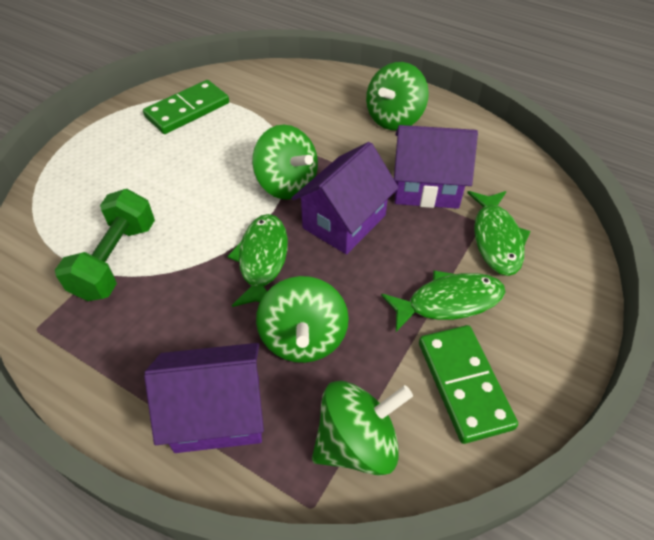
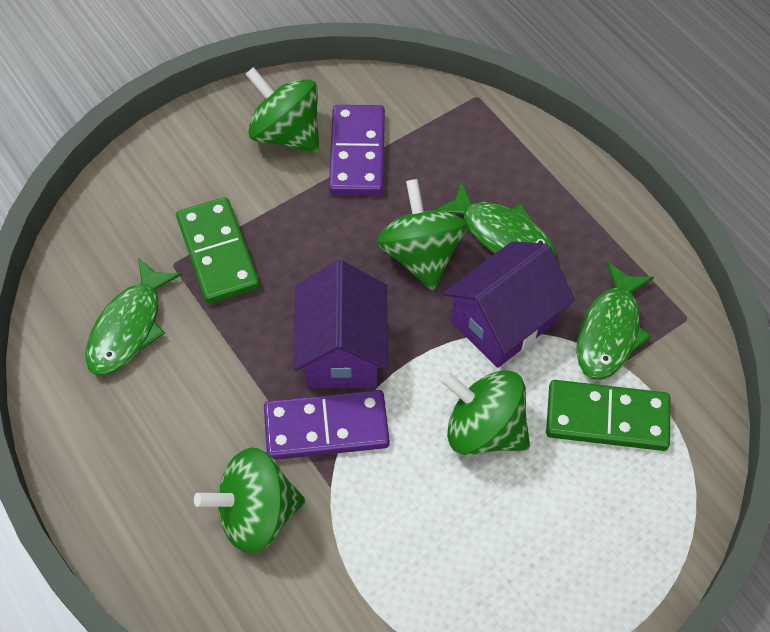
green dumbbell: 1 -> 0
purple domino: 0 -> 2
purple house: 3 -> 2

